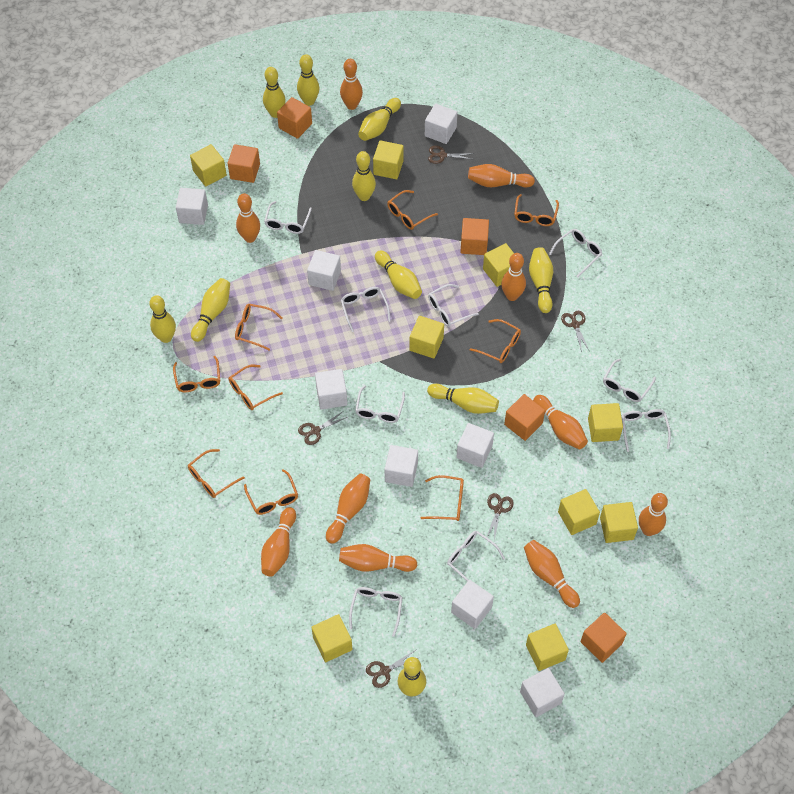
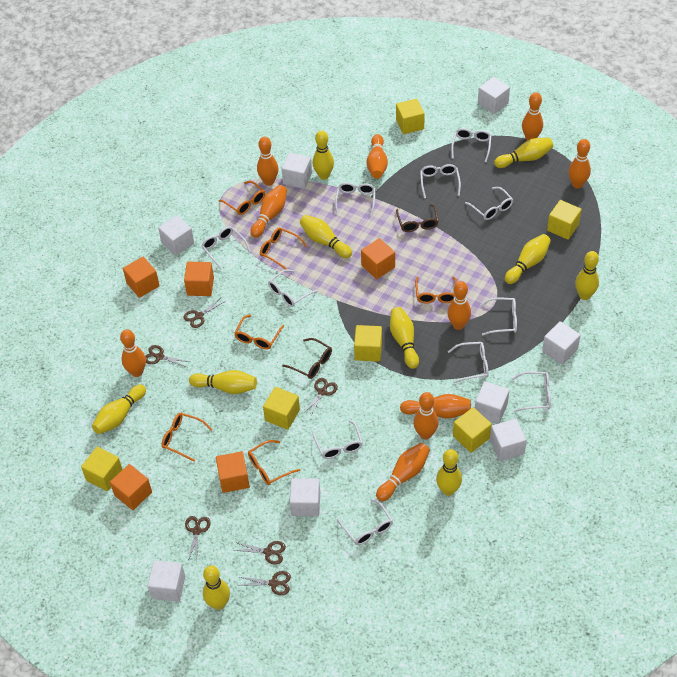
brown glasses: 0 -> 2
brown scissors: 5 -> 6
orange glasses: 9 -> 6
white glasses: 9 -> 11
yellow cube: 9 -> 6

